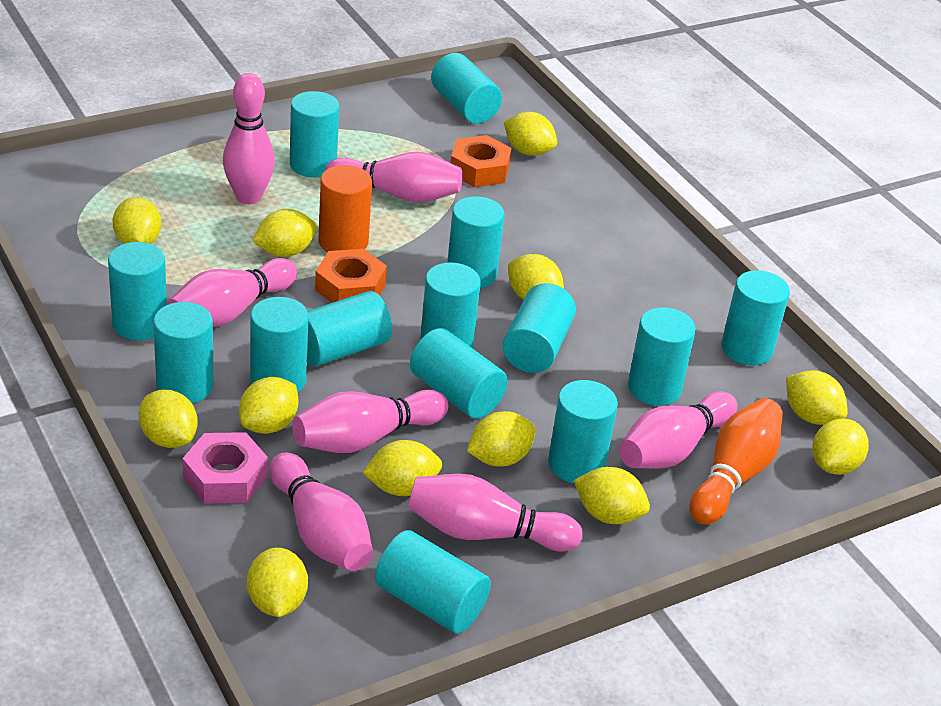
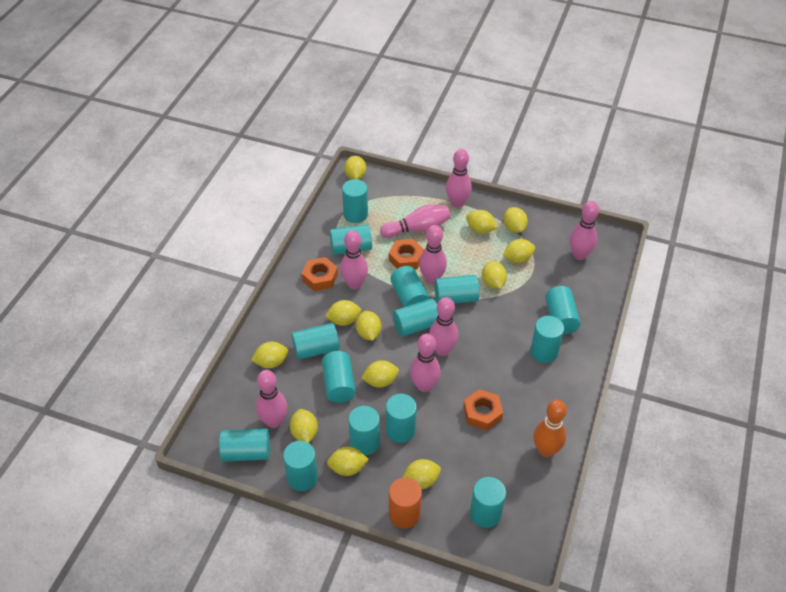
orange nut: 2 -> 3
pink bowling pin: 7 -> 8
pink nut: 1 -> 0

